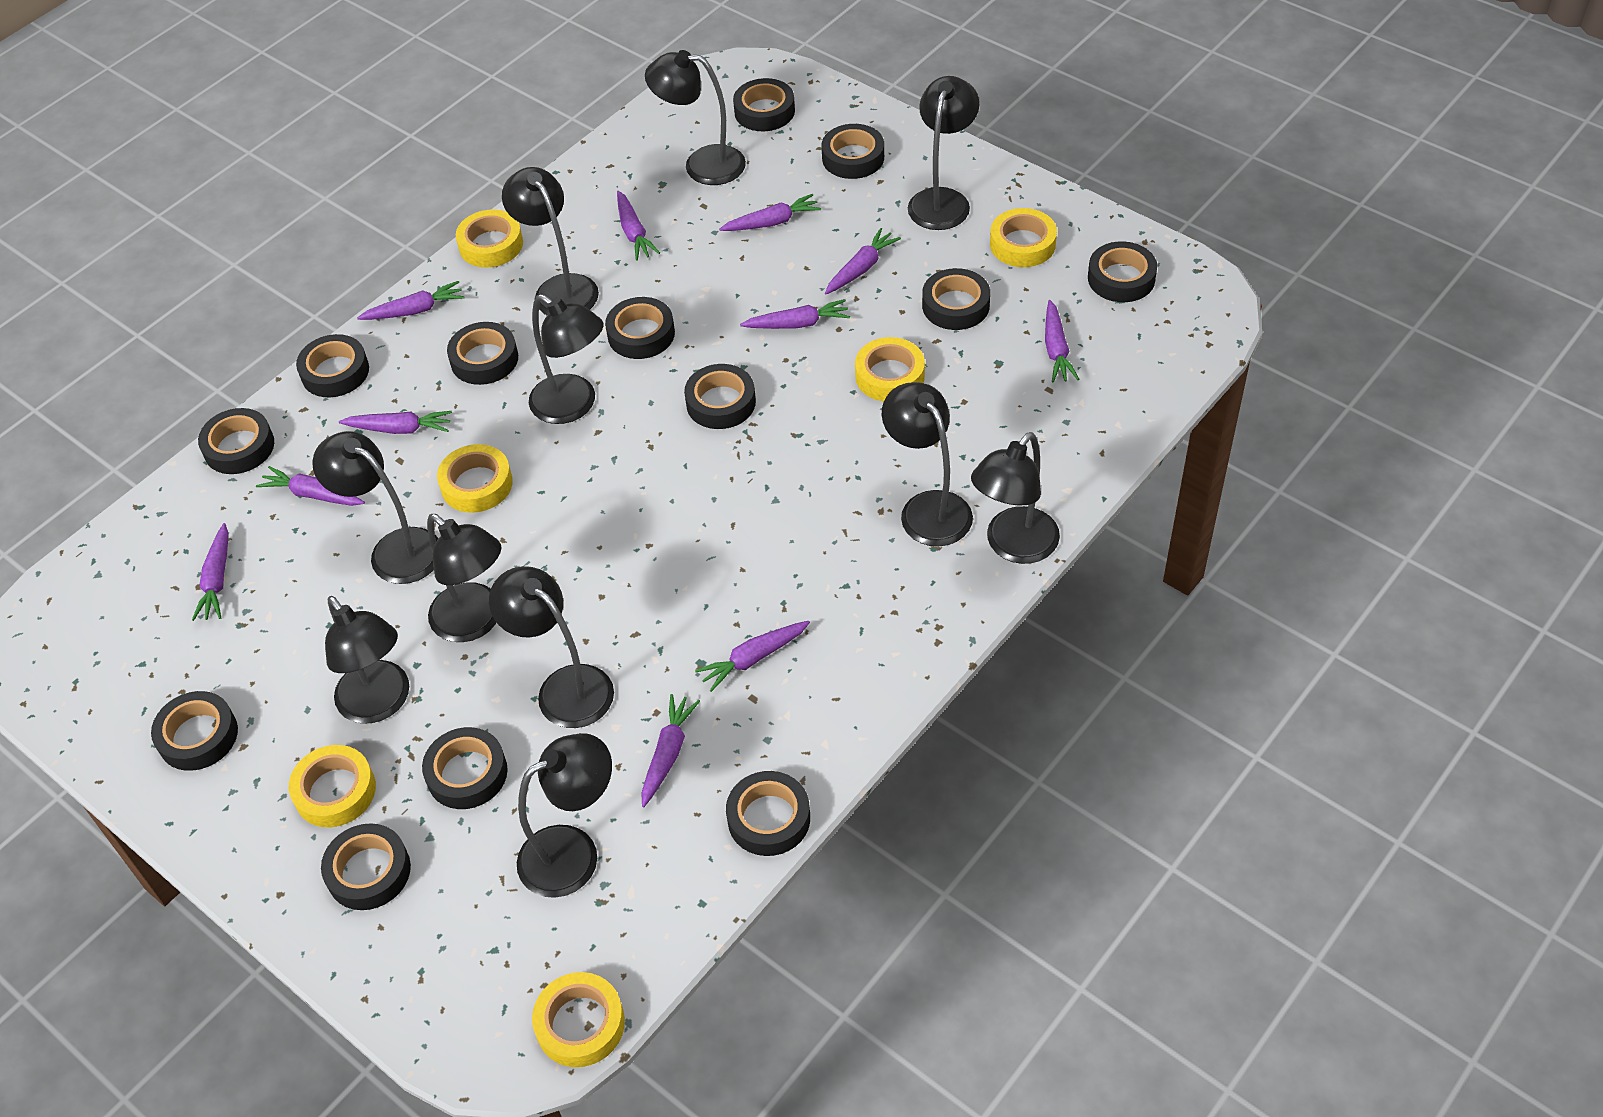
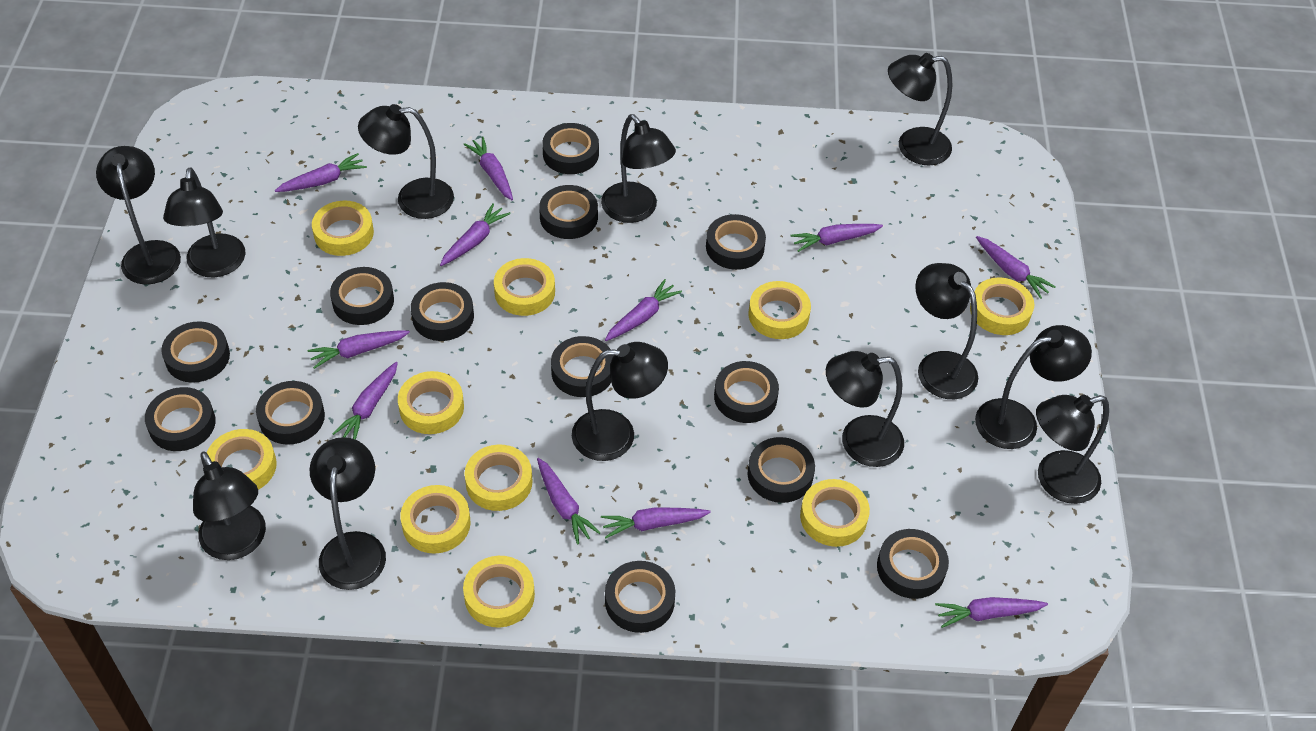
black lamp: 11 -> 12
yellow tape: 6 -> 10

